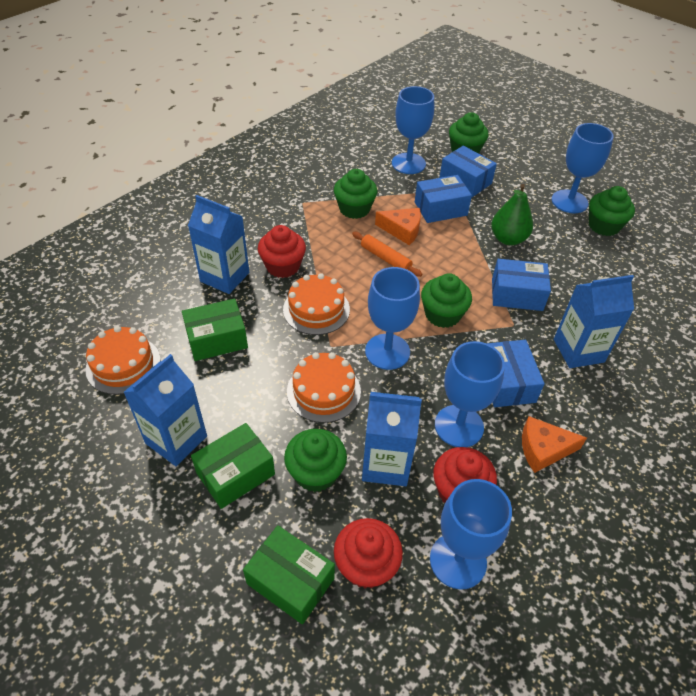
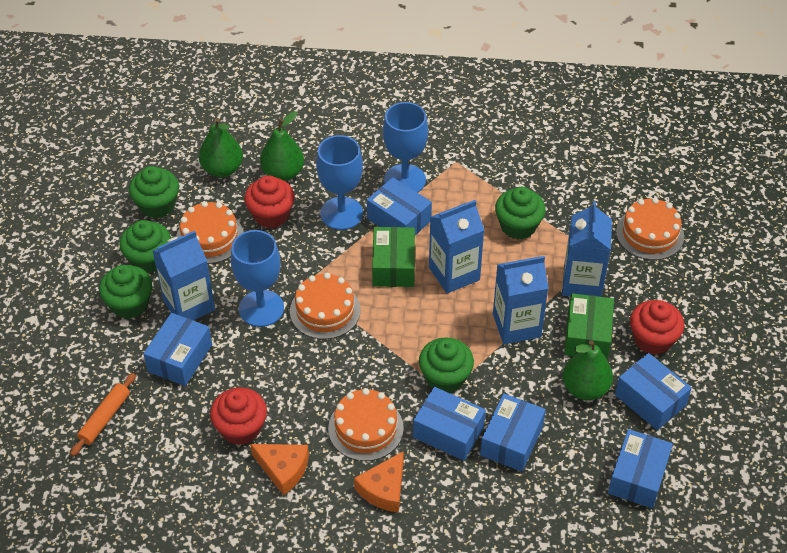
blue box: 4 -> 6
blue goblet: 5 -> 3
green box: 3 -> 2
green pear: 1 -> 3
orange cake: 3 -> 4

